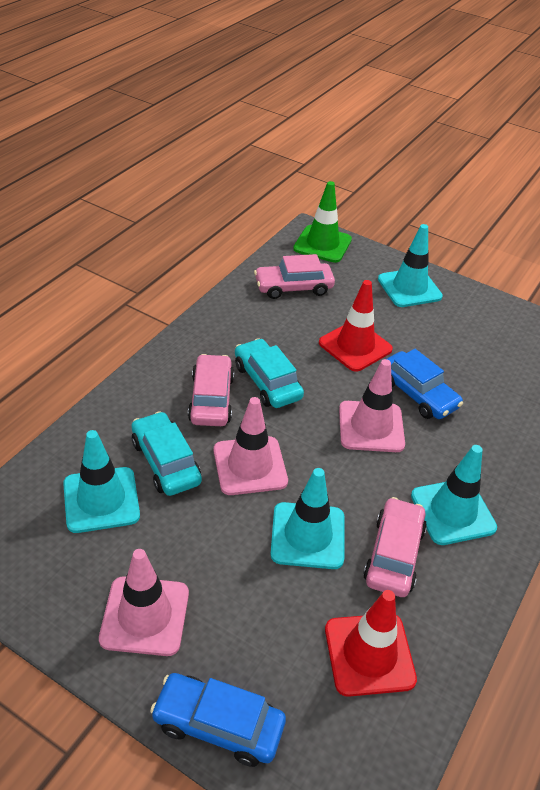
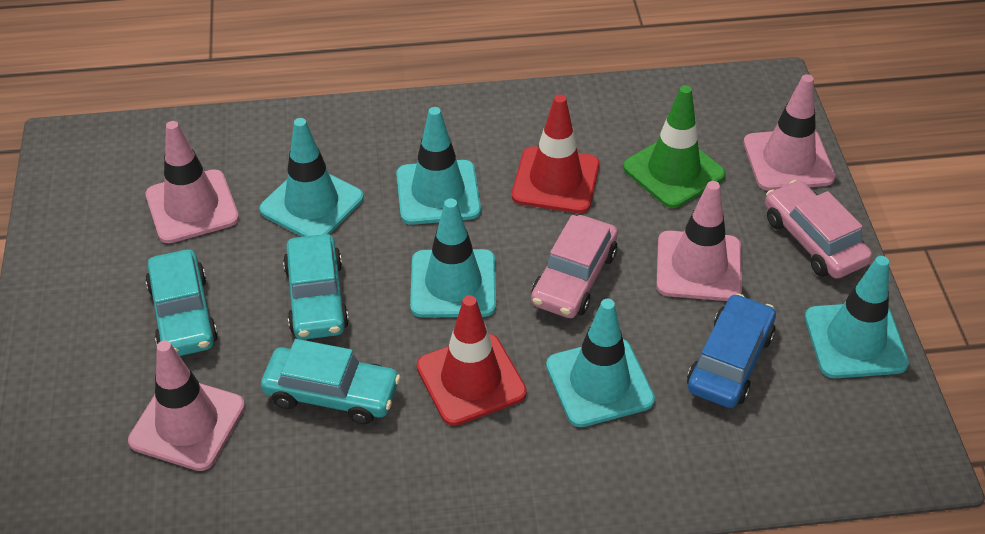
blue car: 2 -> 1
pink car: 3 -> 2
pink traffic cone: 3 -> 4
turquoise car: 2 -> 3
turquoise traffic cone: 4 -> 5

